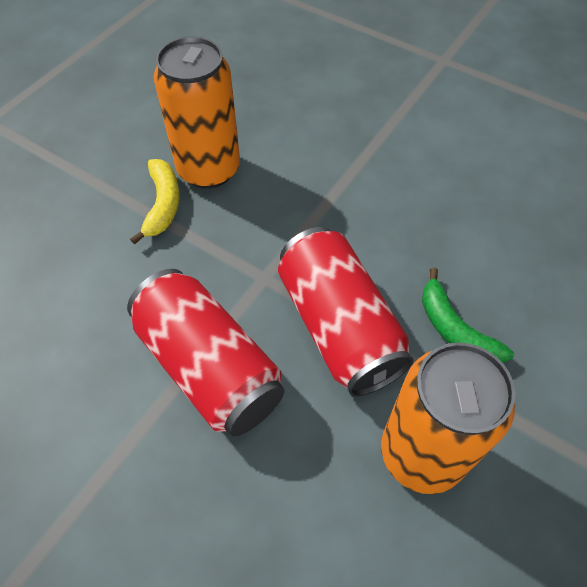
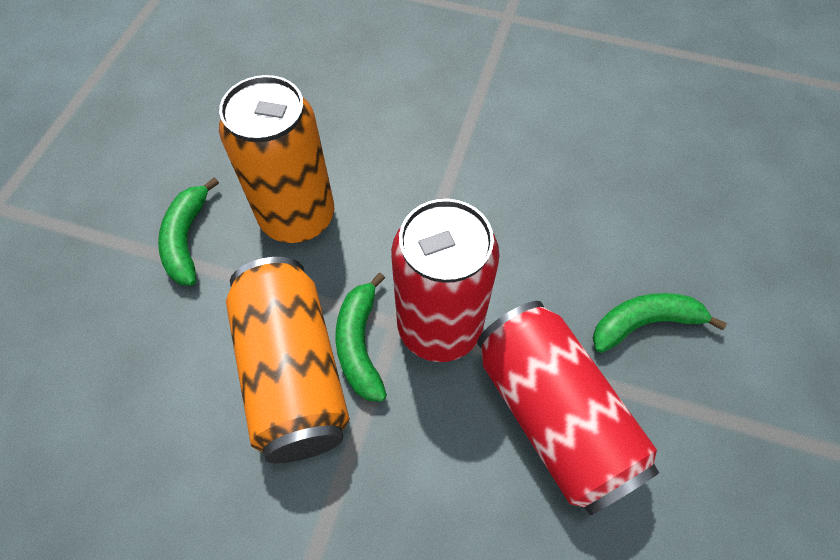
green banana: 1 -> 3
yellow banana: 1 -> 0

